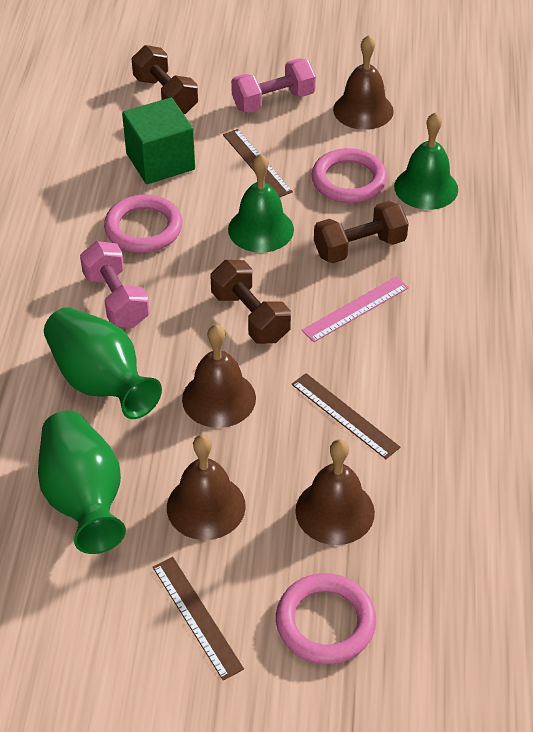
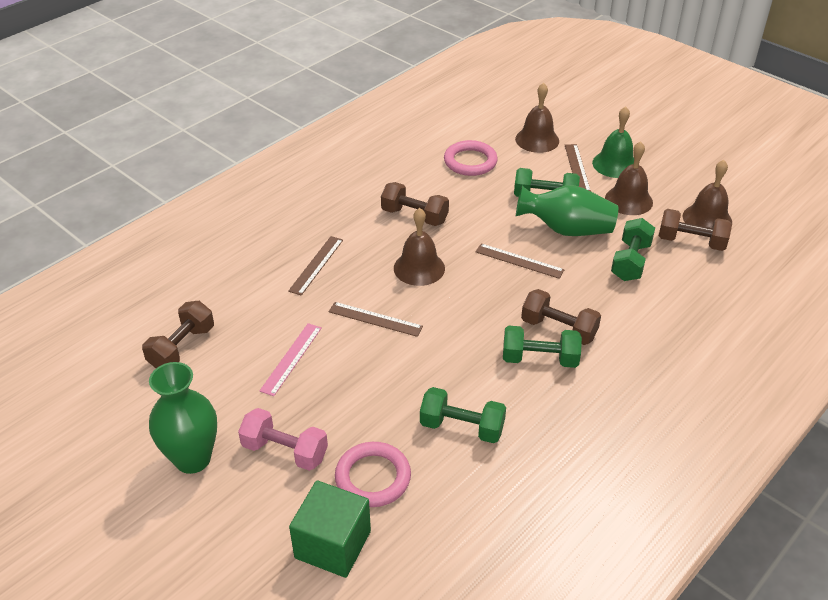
brown dumbbell: 3 -> 4
brown ruler: 3 -> 4
green bell: 2 -> 1
green dumbbell: 0 -> 4
pink dumbbell: 2 -> 1
pink ring: 3 -> 2

